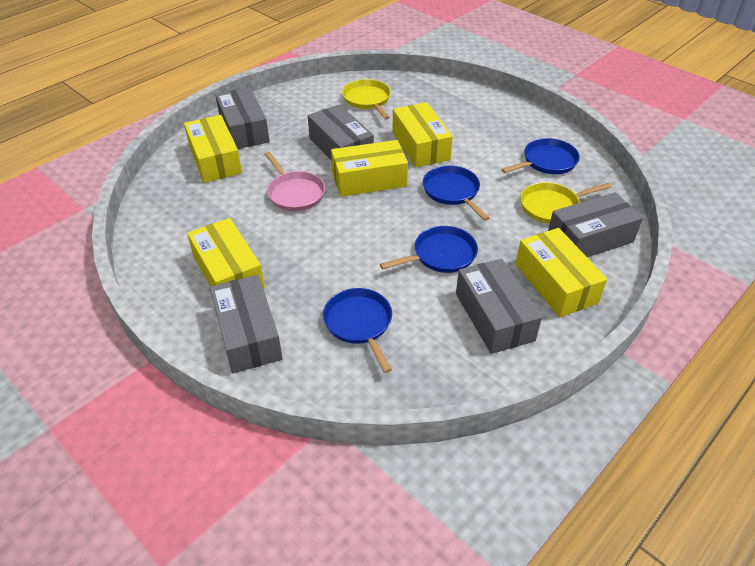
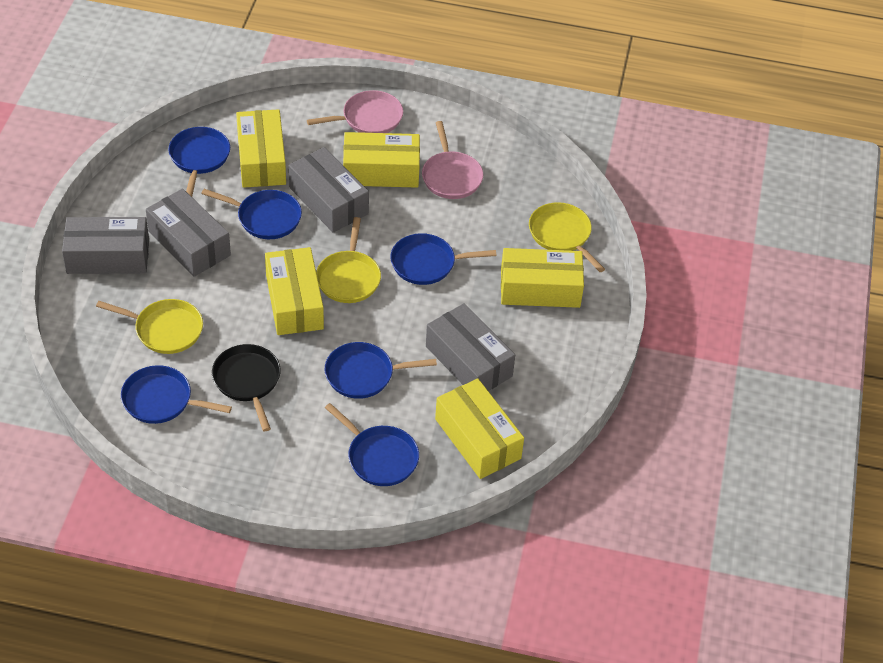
black pan: 0 -> 1
blue pan: 4 -> 6
grey box: 5 -> 4
pink pan: 1 -> 2
yellow pan: 2 -> 3

